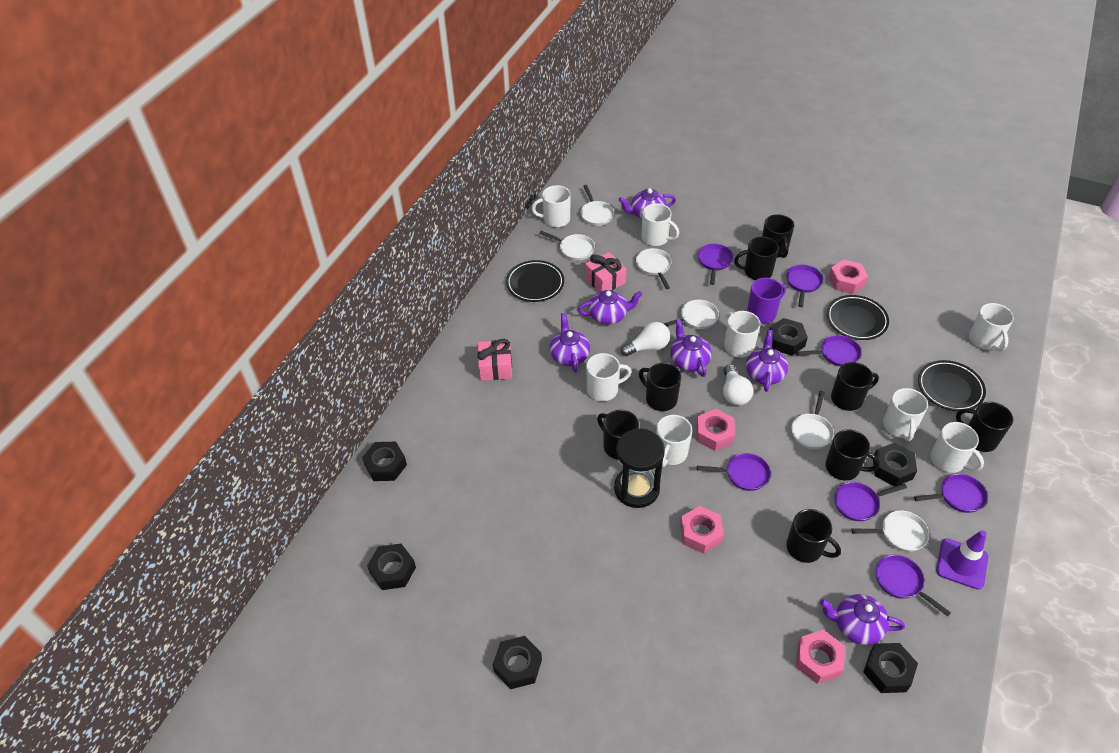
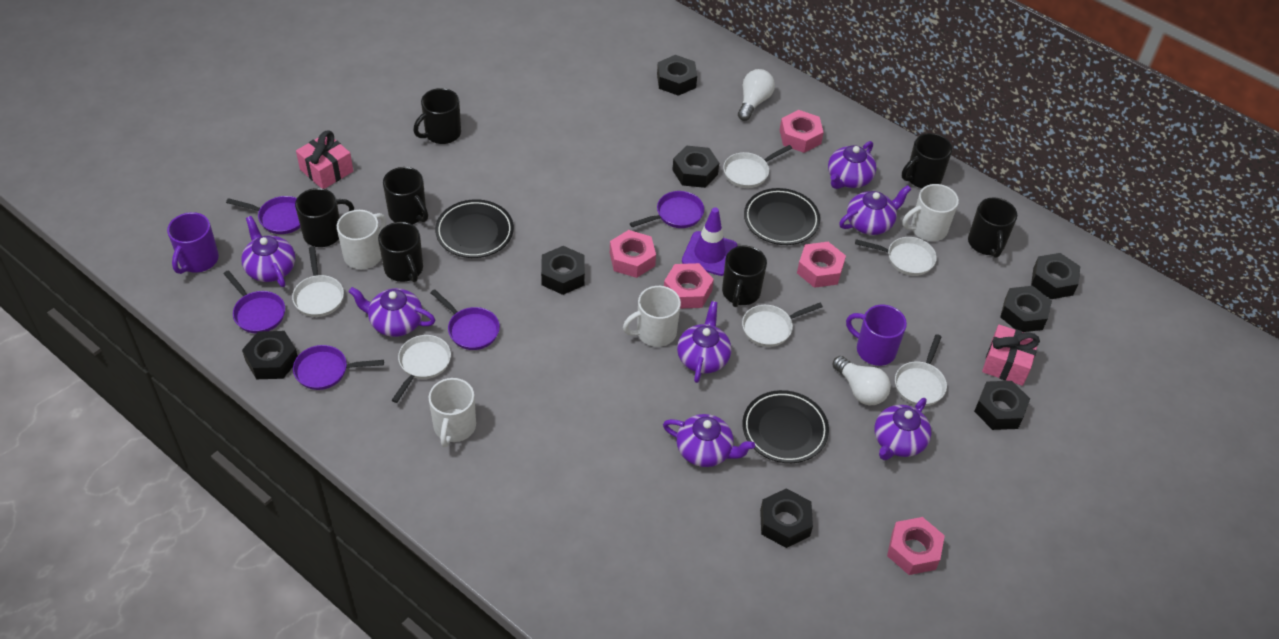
black hourglass: 1 -> 0
black mug: 8 -> 7
black nut: 6 -> 8
pink nut: 4 -> 5
purple mug: 1 -> 2
purple pan: 7 -> 5
purple teapot: 6 -> 7
white mug: 8 -> 4

